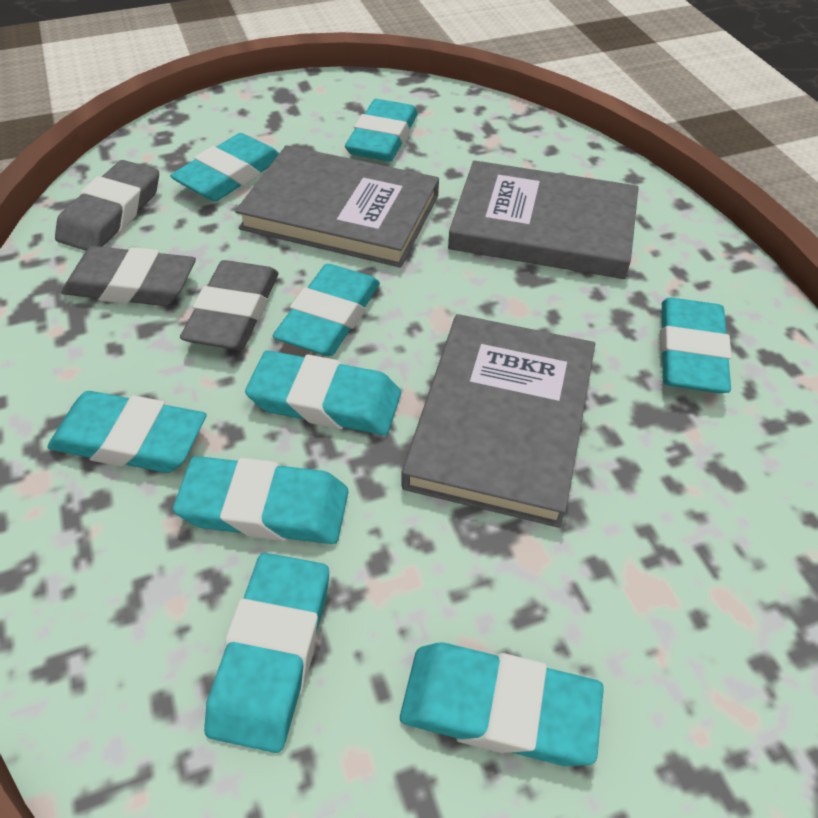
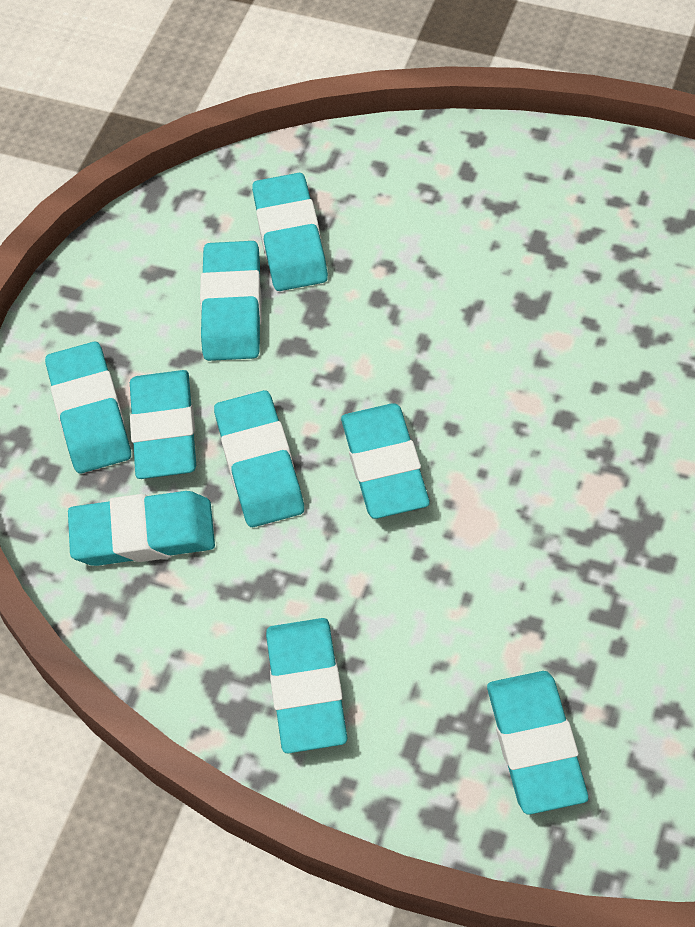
grey book: 3 -> 0
grey eraser: 3 -> 0

